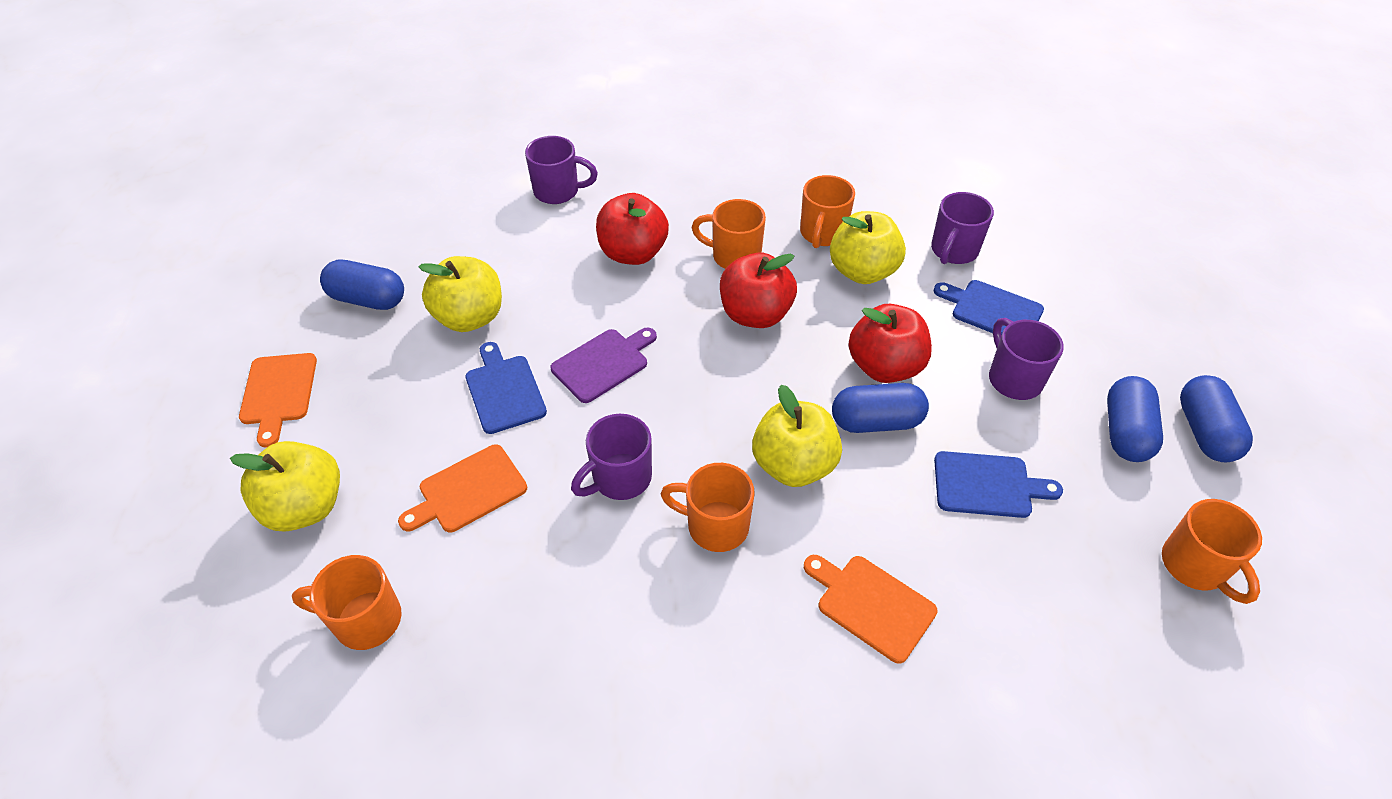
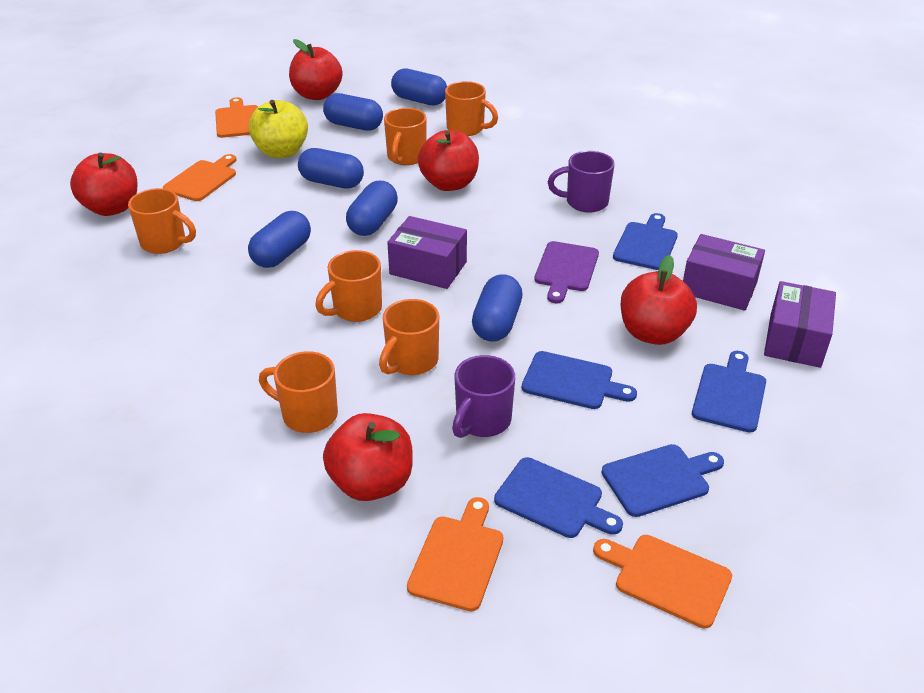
blue capsule: 4 -> 6
blue cutting board: 3 -> 5
orange cutting board: 3 -> 4
orange mug: 5 -> 6
purple box: 0 -> 3
purple mug: 4 -> 2
red apple: 3 -> 5
yellow apple: 4 -> 1

